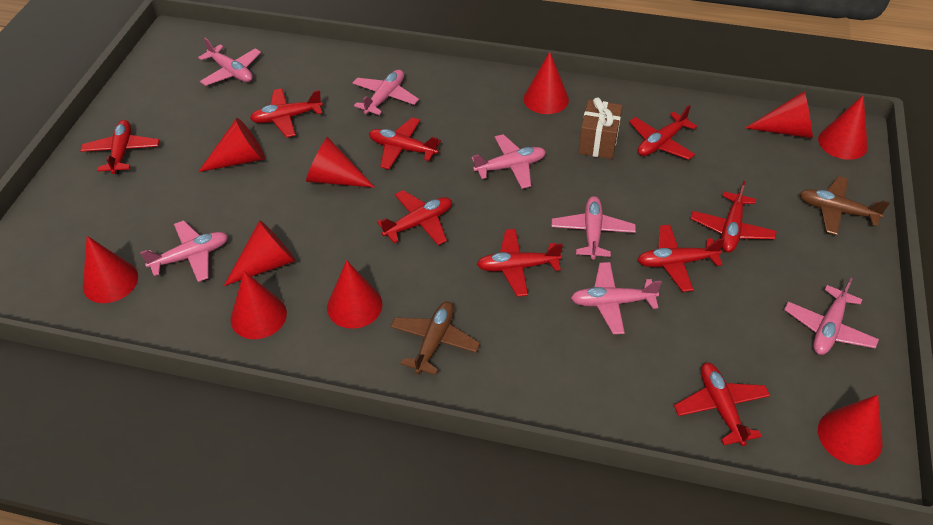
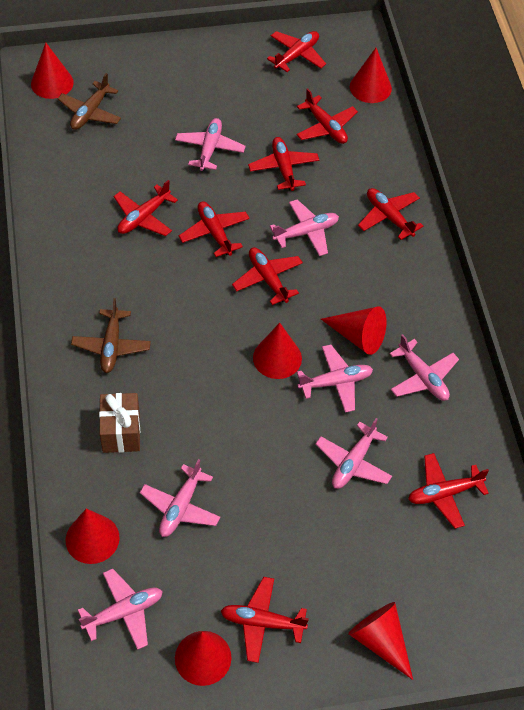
red cone: 10 -> 7

